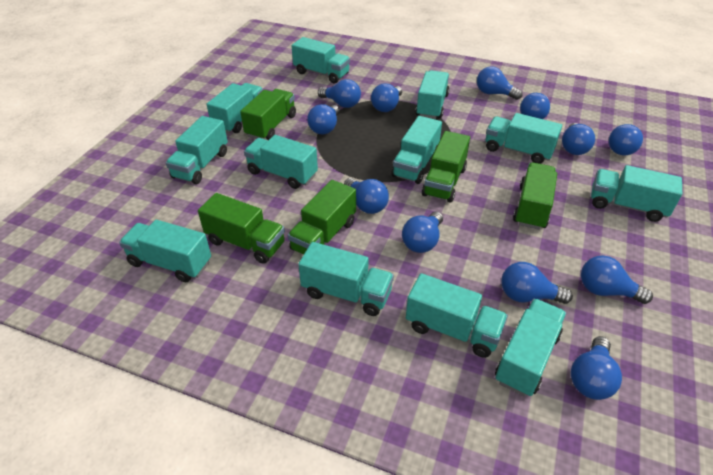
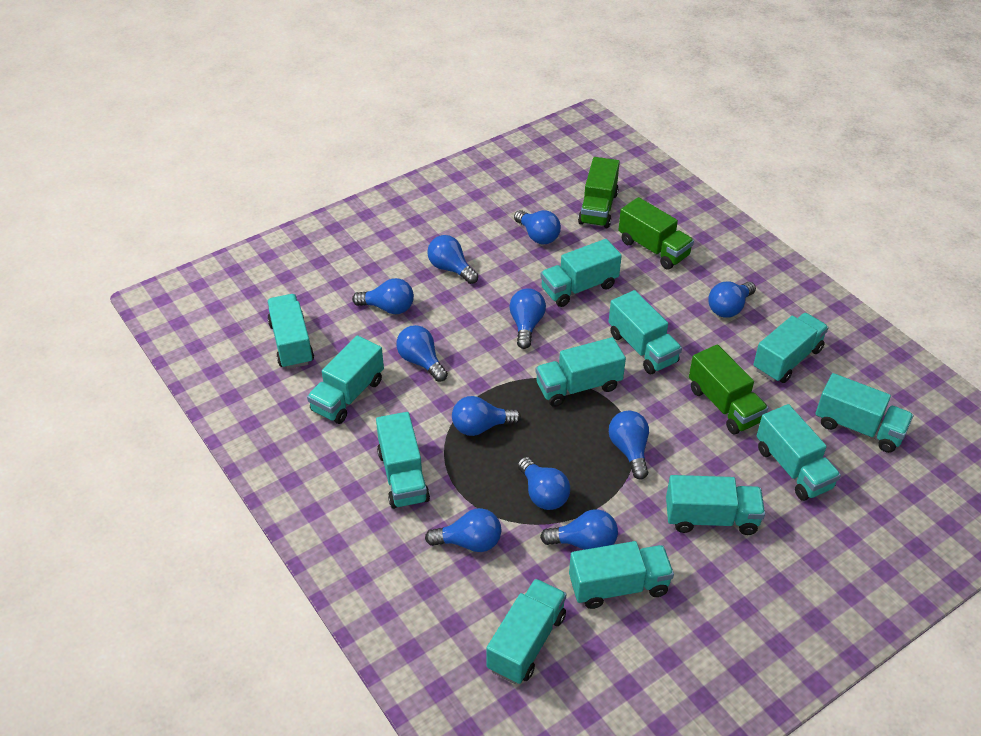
blue light bulb: 12 -> 11
green truck: 5 -> 3

